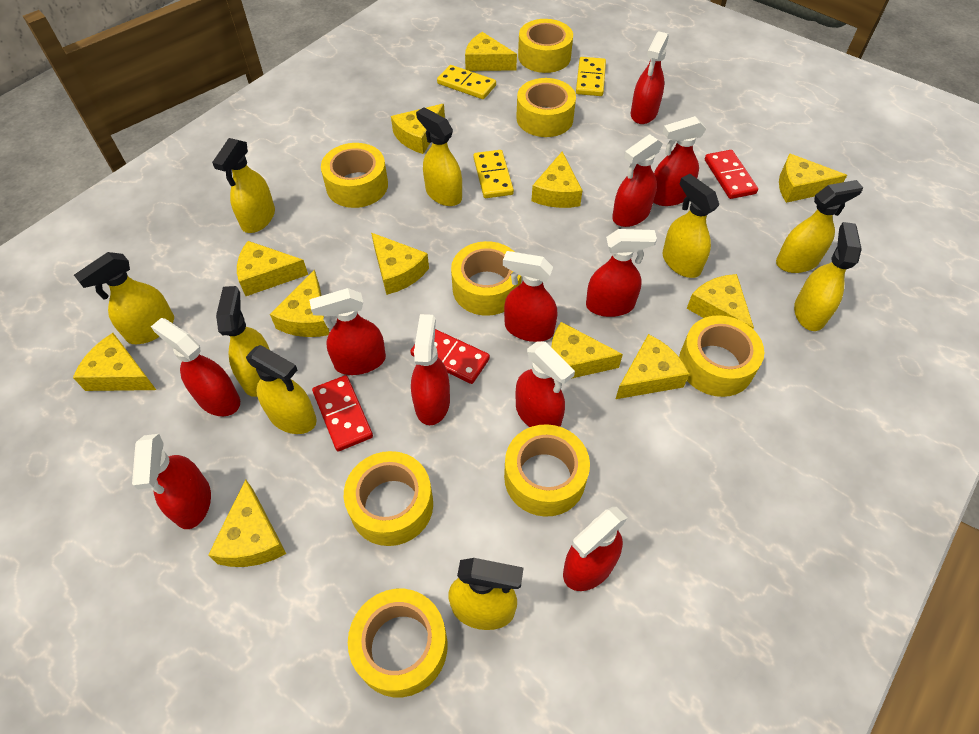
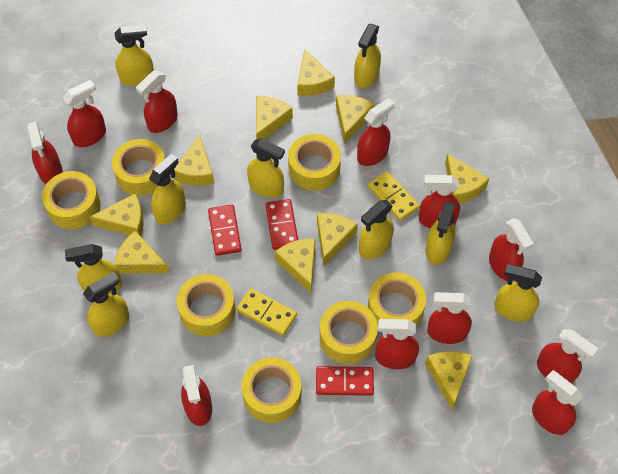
yellow cheese: 12 -> 10
yellow domino: 3 -> 2
yellow tape: 8 -> 7

